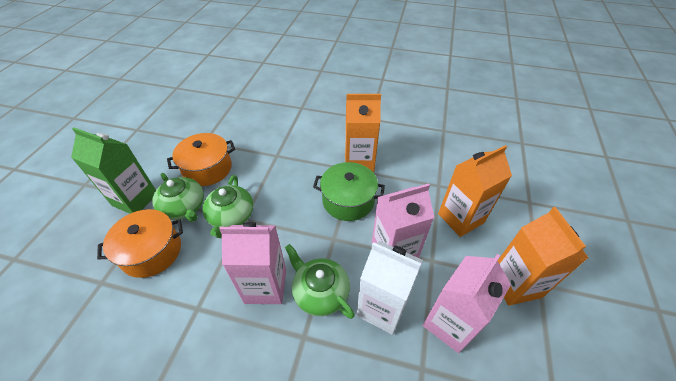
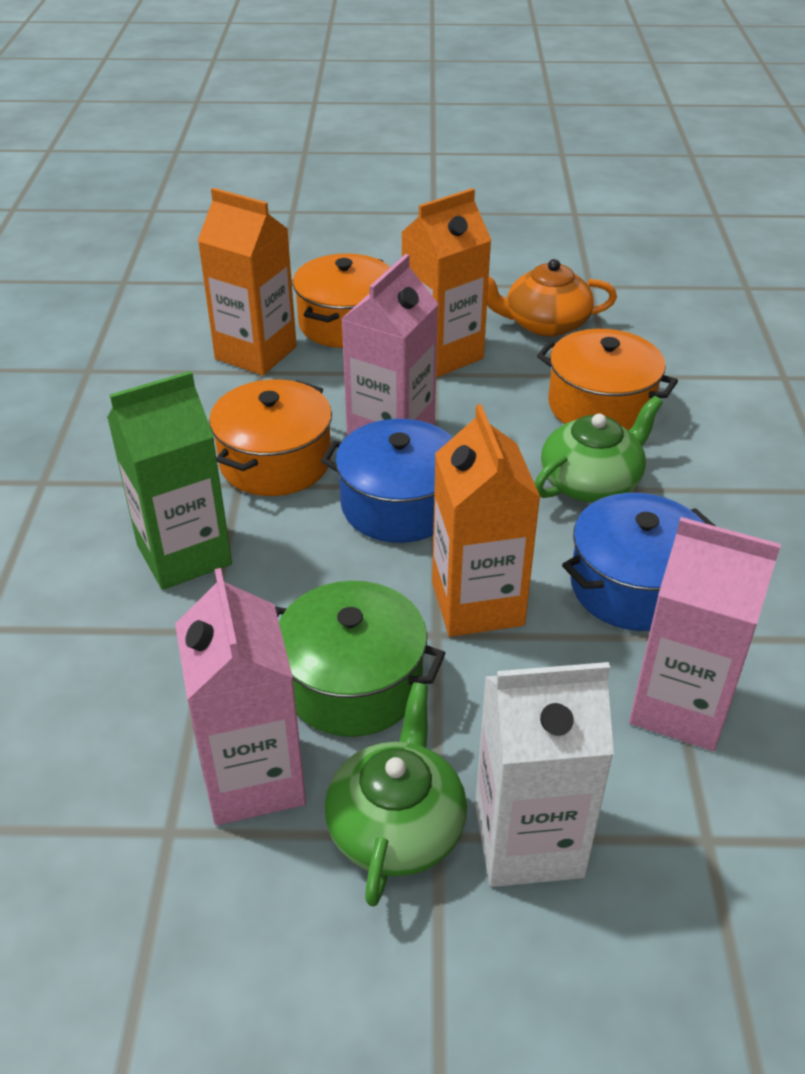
blue pot: 0 -> 2
green teapot: 3 -> 2
orange pot: 2 -> 3
orange teapot: 0 -> 1

